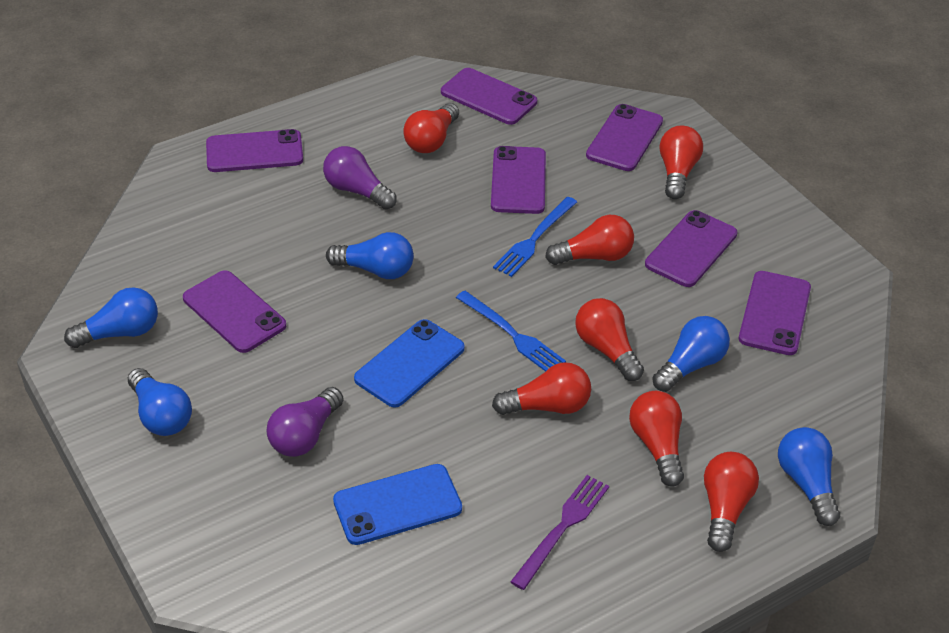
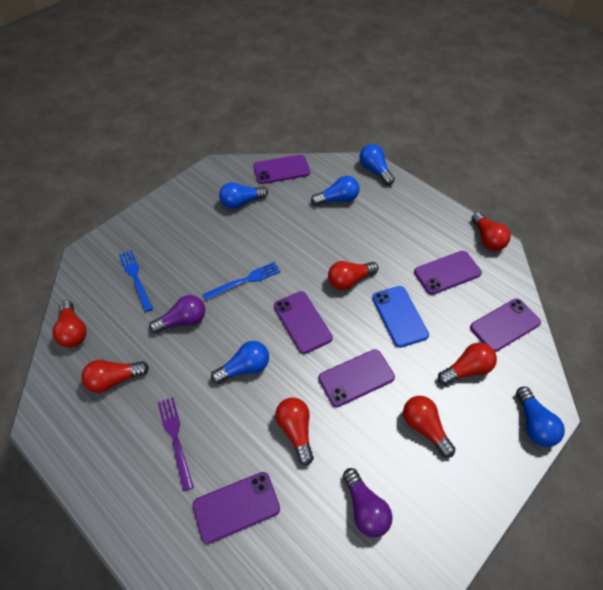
blue phone: 2 -> 1
purple phone: 7 -> 6

